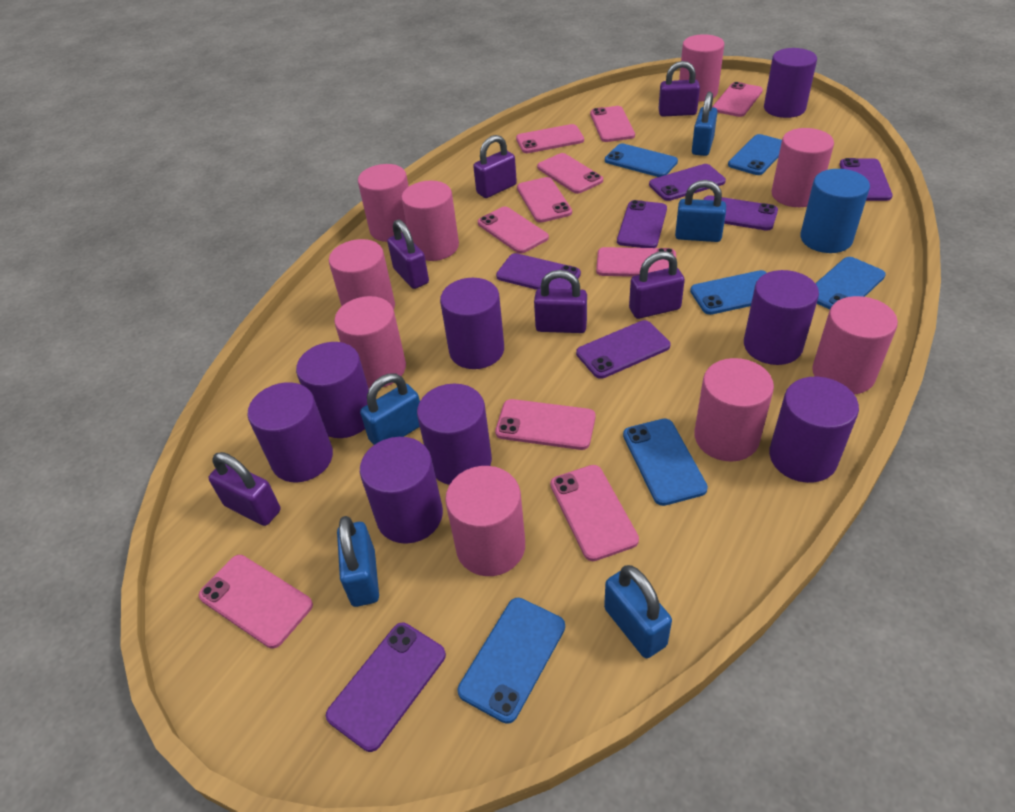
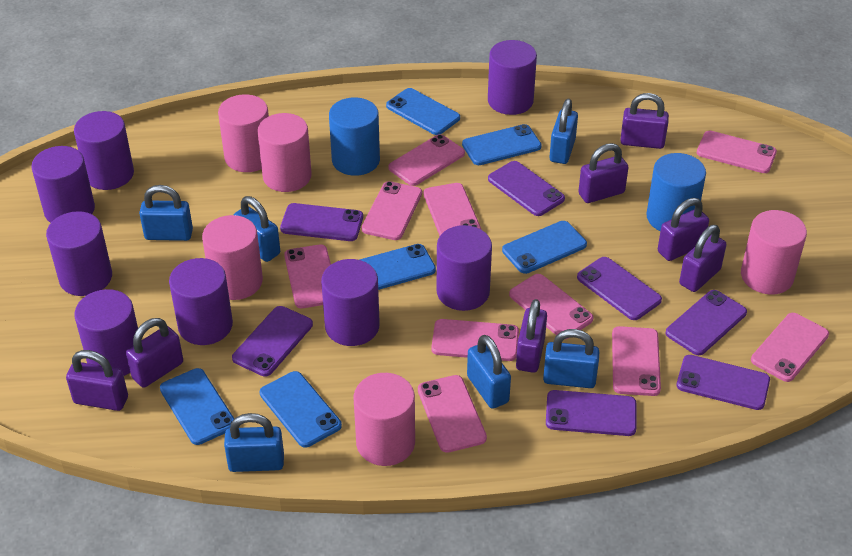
blue cylinder: 1 -> 2
blue padlock: 5 -> 6
pink cylinder: 9 -> 5
purple padlock: 6 -> 7

